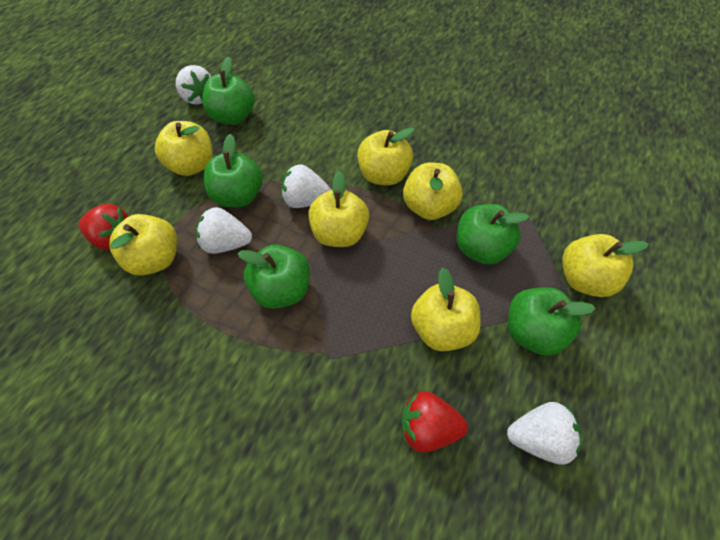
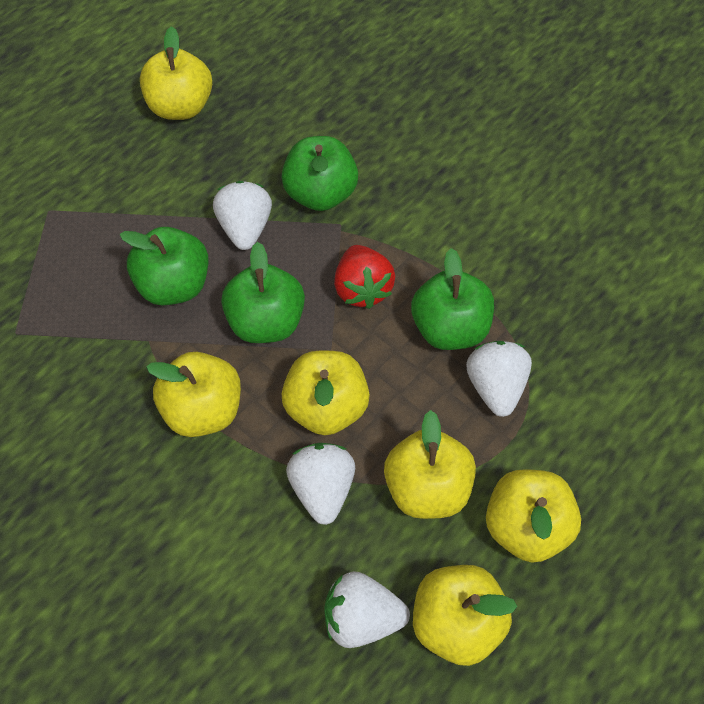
green apple: 5 -> 4
red strawberry: 2 -> 1
yellow apple: 7 -> 6

